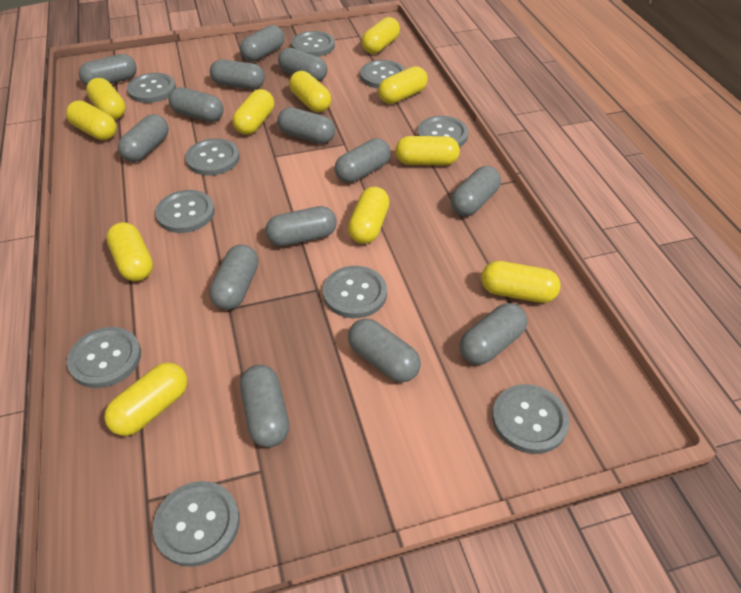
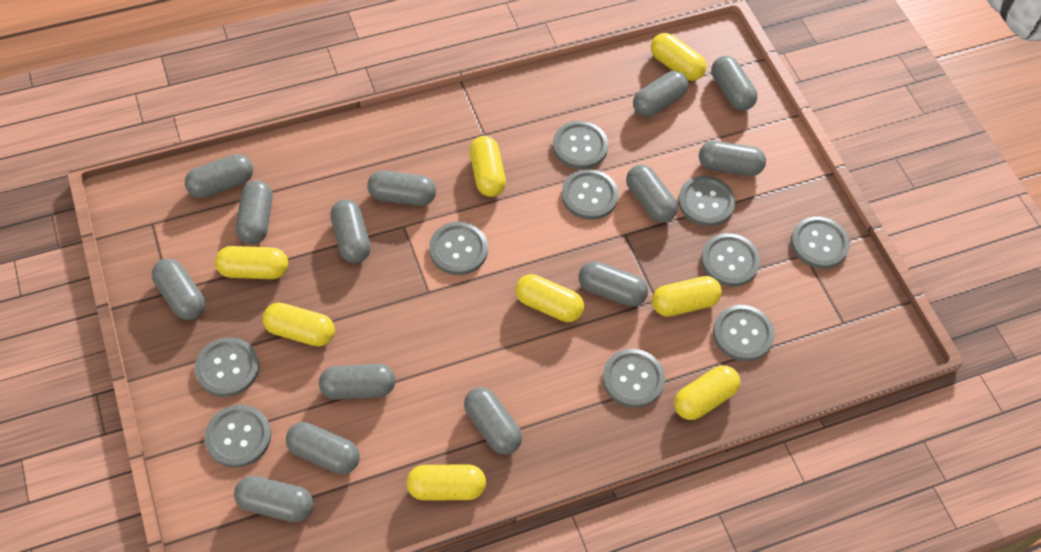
yellow capsule: 11 -> 8

